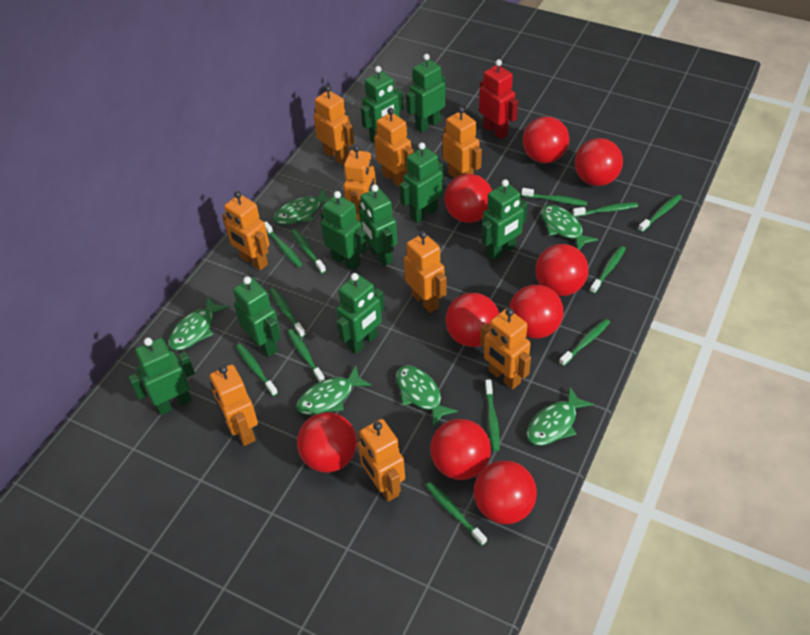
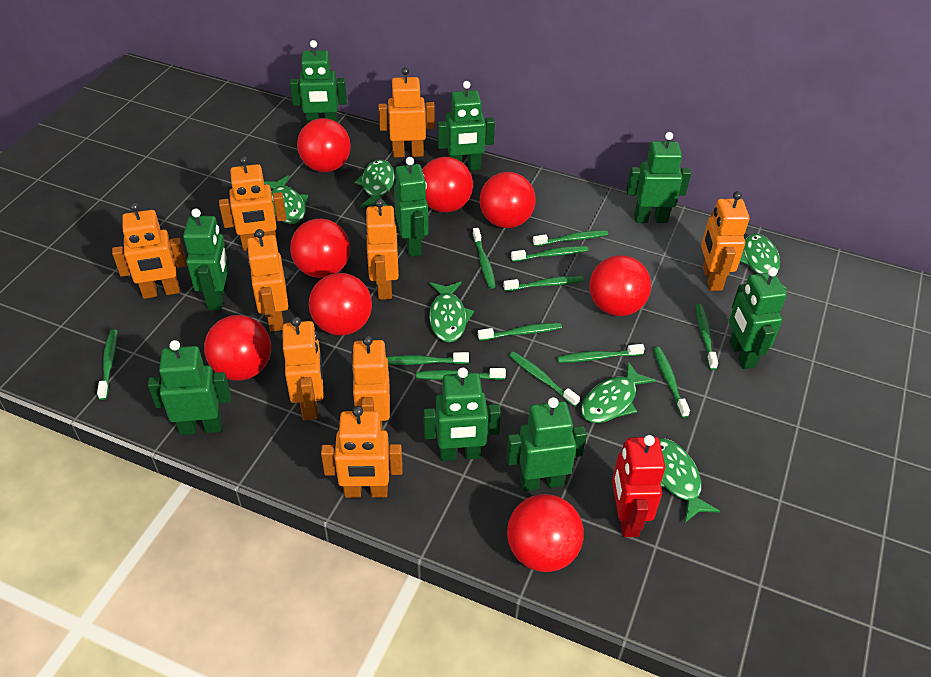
red ball: 9 -> 8

